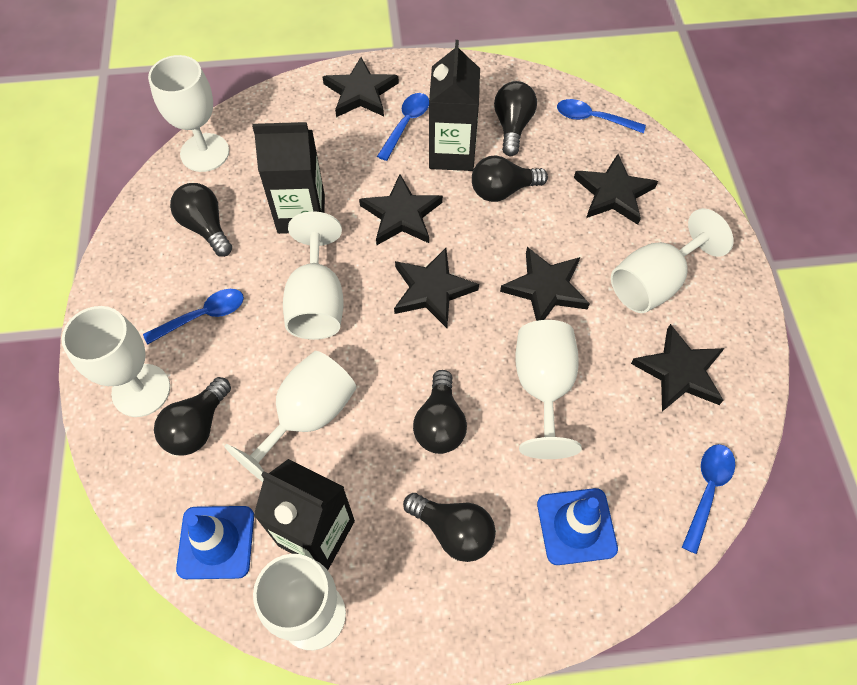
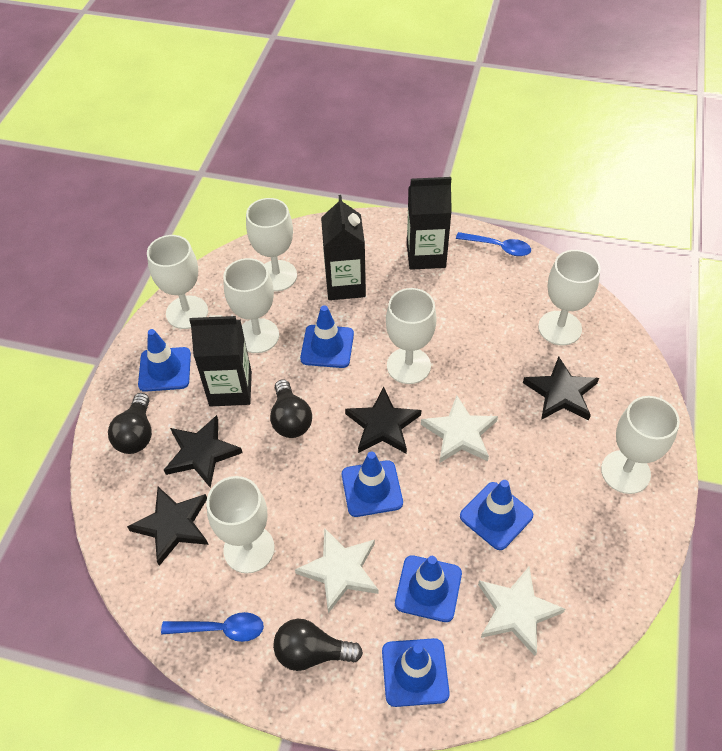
black light bulb: 6 -> 3
black star: 6 -> 4
blue spoon: 4 -> 2
blue traffic cone: 2 -> 6
white star: 0 -> 3

